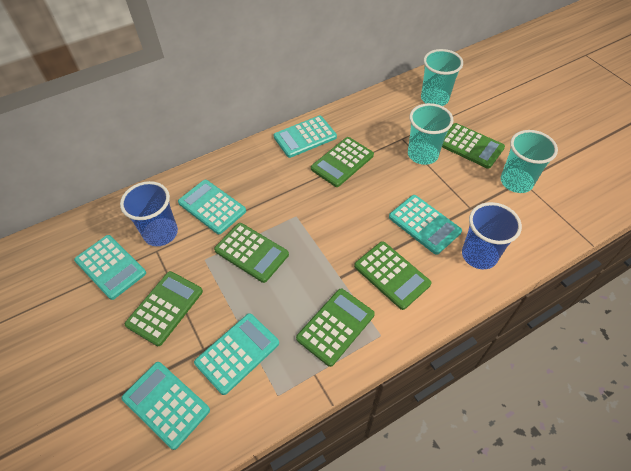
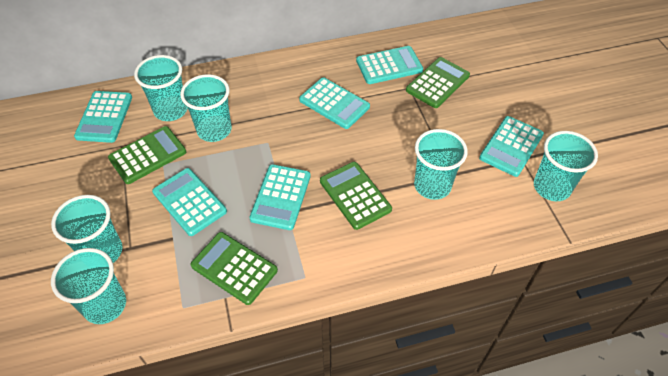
blue cup: 2 -> 0
green calculator: 6 -> 4
turquoise cup: 3 -> 6

